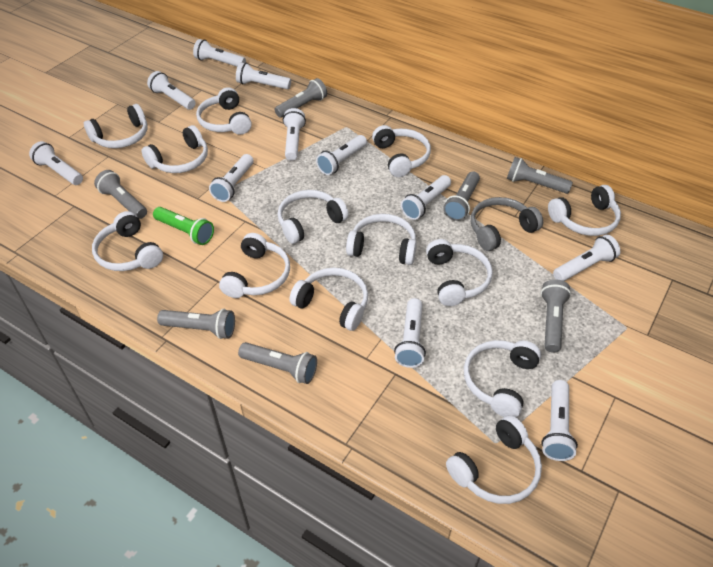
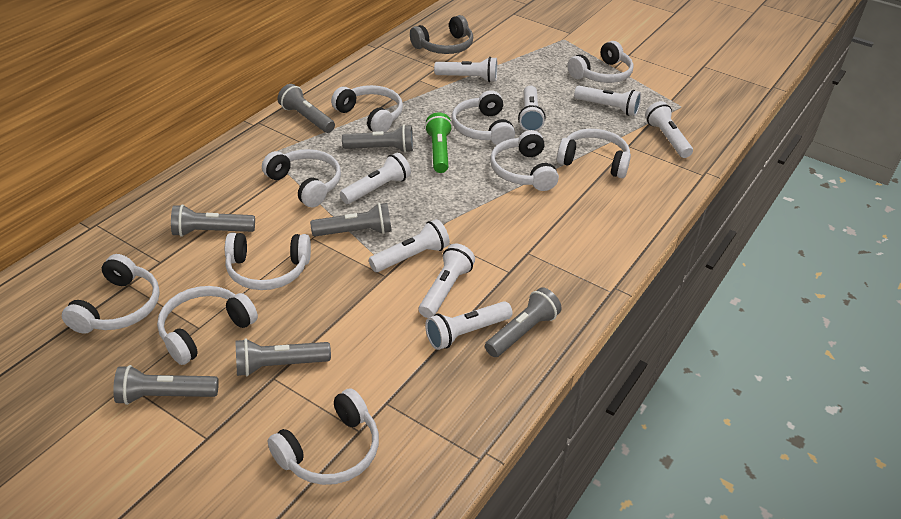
white flashlight: 11 -> 8
white headphones: 13 -> 10

